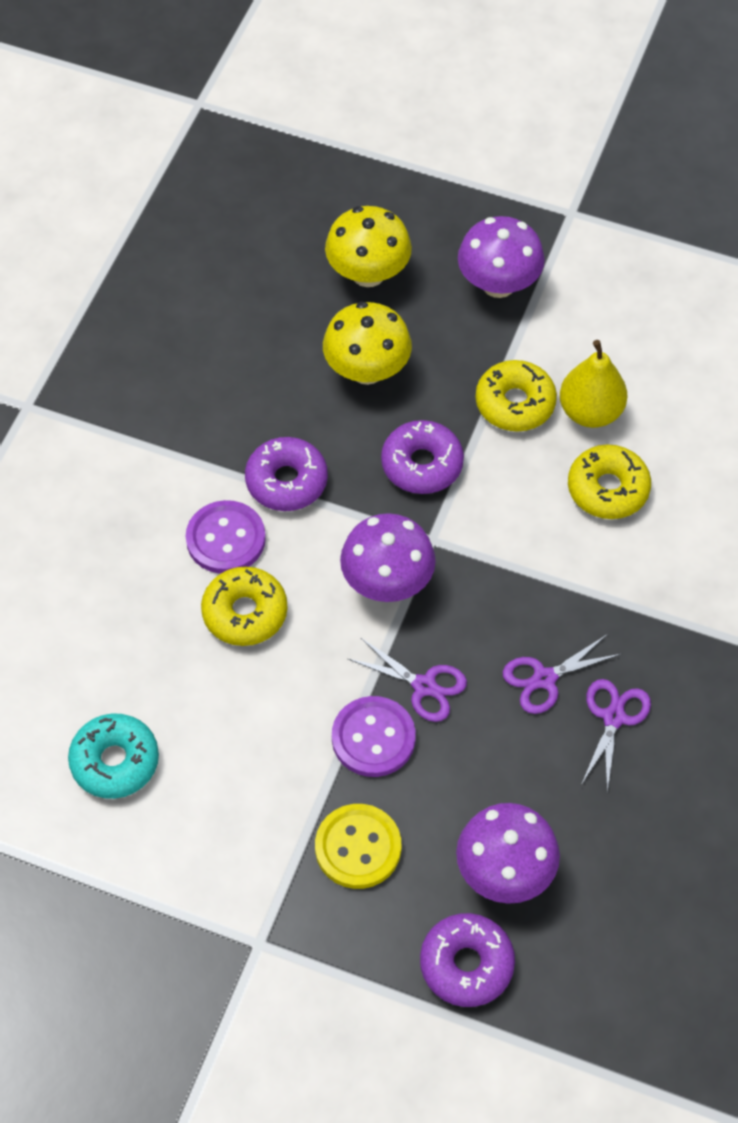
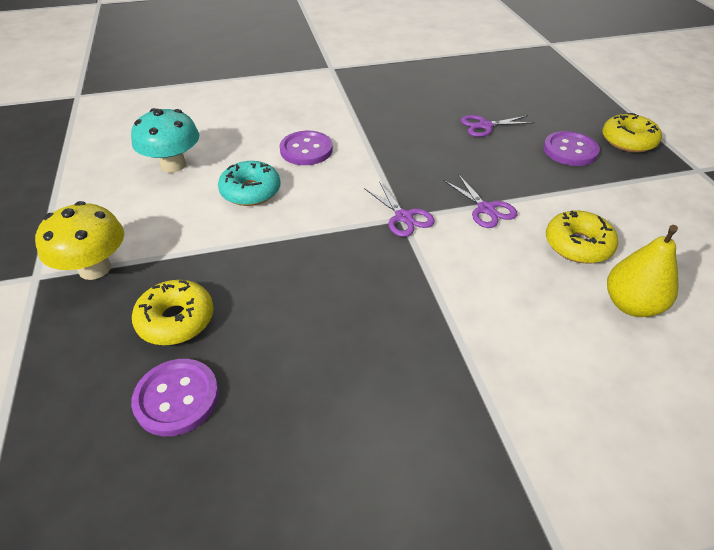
purple button: 2 -> 3
purple donut: 3 -> 0
purple mushroom: 3 -> 0
turquoise mushroom: 0 -> 1
yellow button: 1 -> 0
yellow mushroom: 2 -> 1

